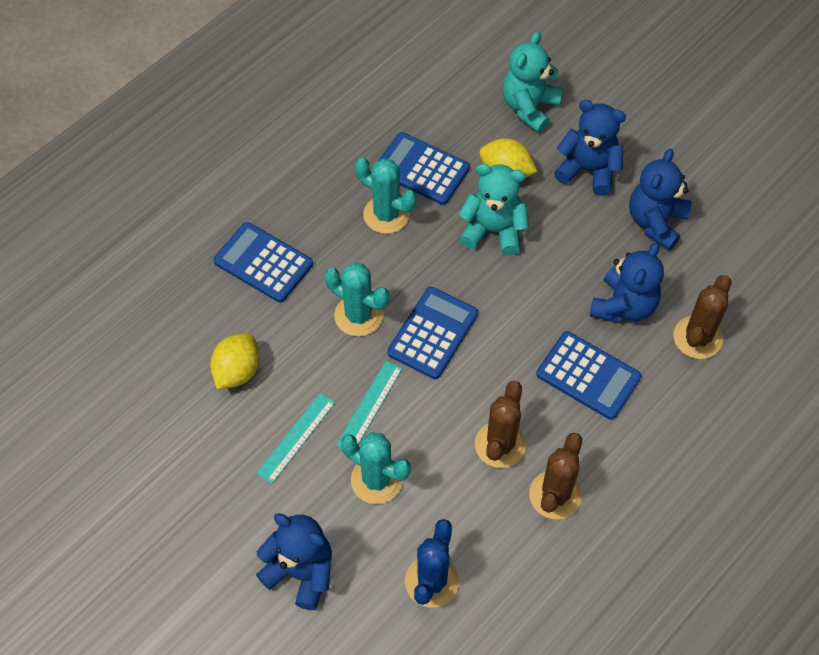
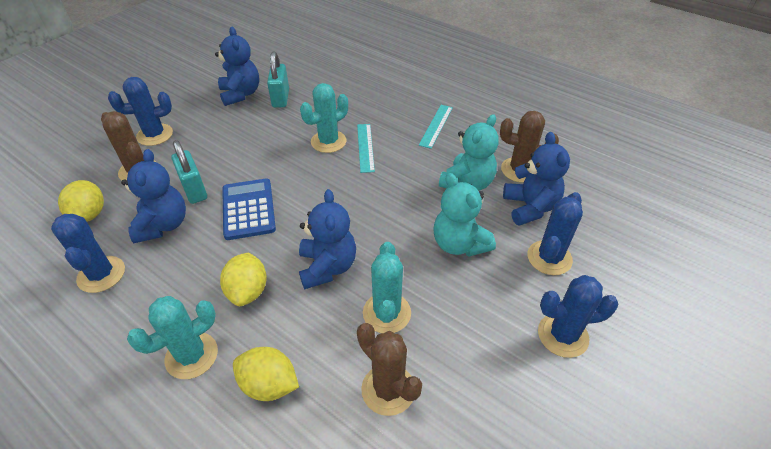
blue cactus: 1 -> 4
blue calculator: 4 -> 1
turquoise padlock: 0 -> 2
yellow lemon: 2 -> 3

